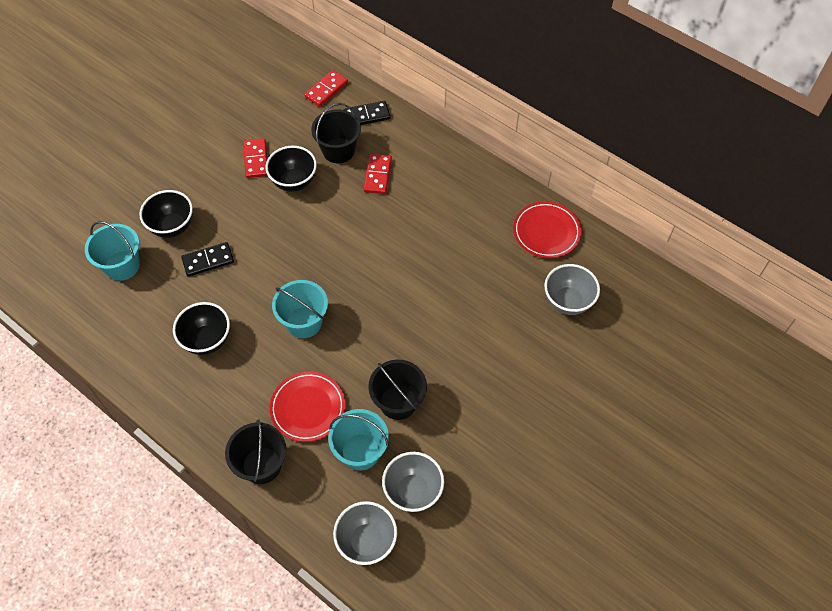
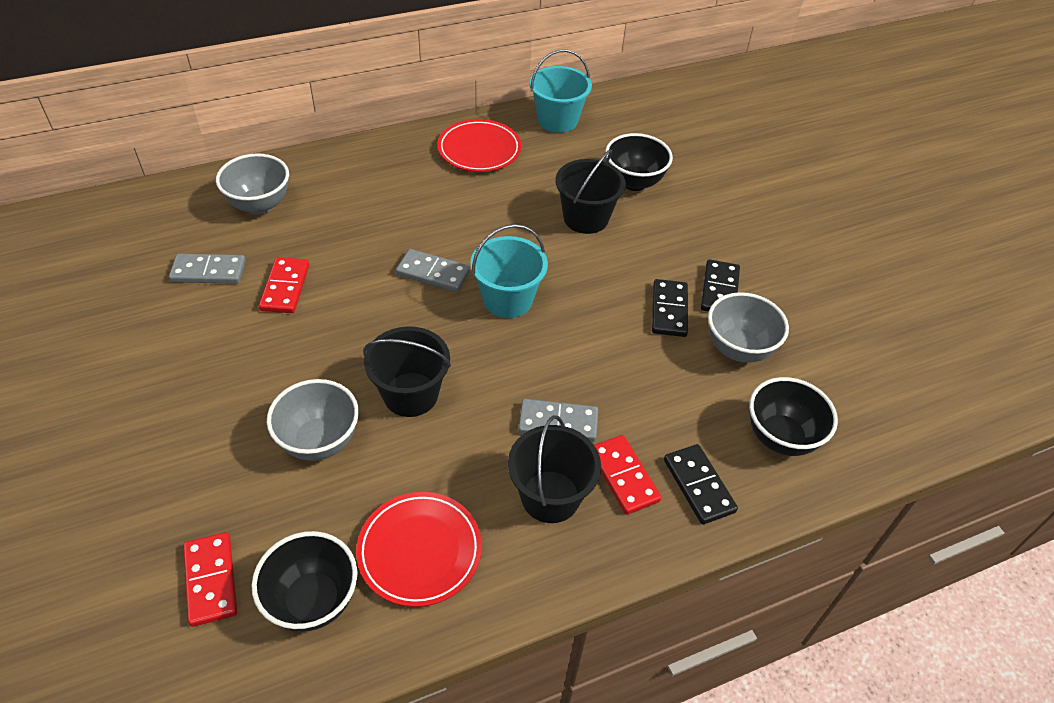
black domino: 2 -> 3
grey domino: 0 -> 3
turquoise bucket: 3 -> 2

